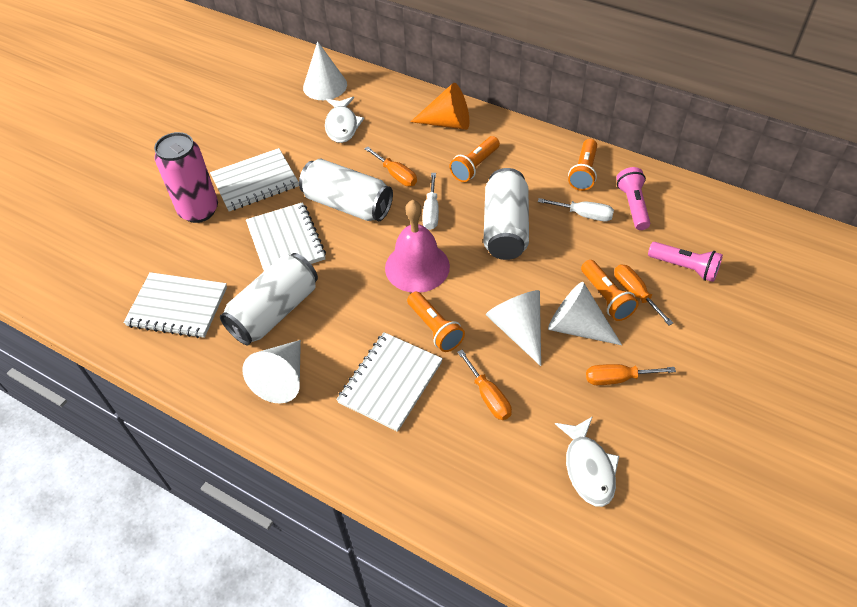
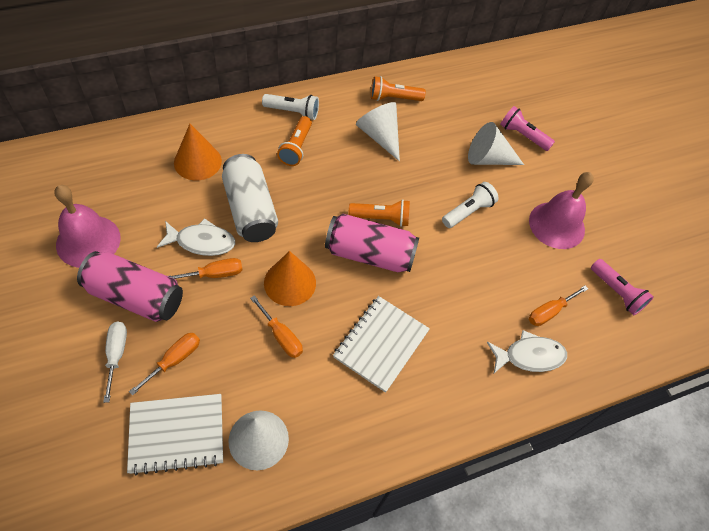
orange cone: 1 -> 2
orange flashlight: 4 -> 3
pink bell: 1 -> 2
pink can: 1 -> 2
white can: 3 -> 1
white cone: 4 -> 3
white flashlight: 0 -> 2
white notebook: 4 -> 2
white screwdriver: 2 -> 1

